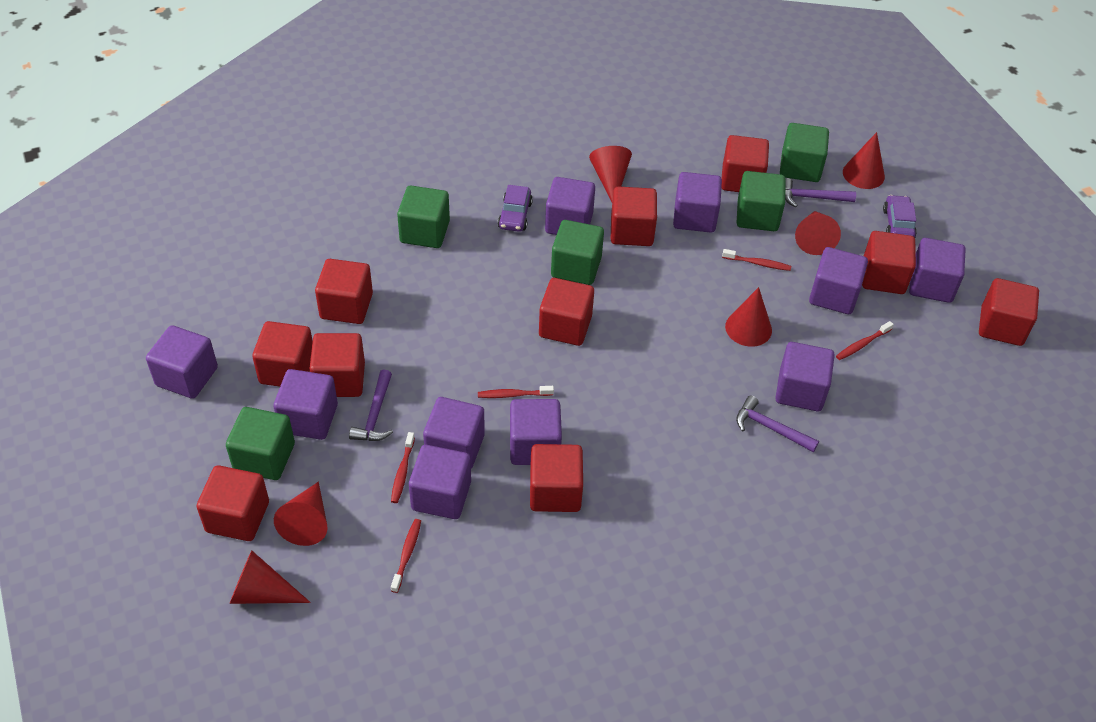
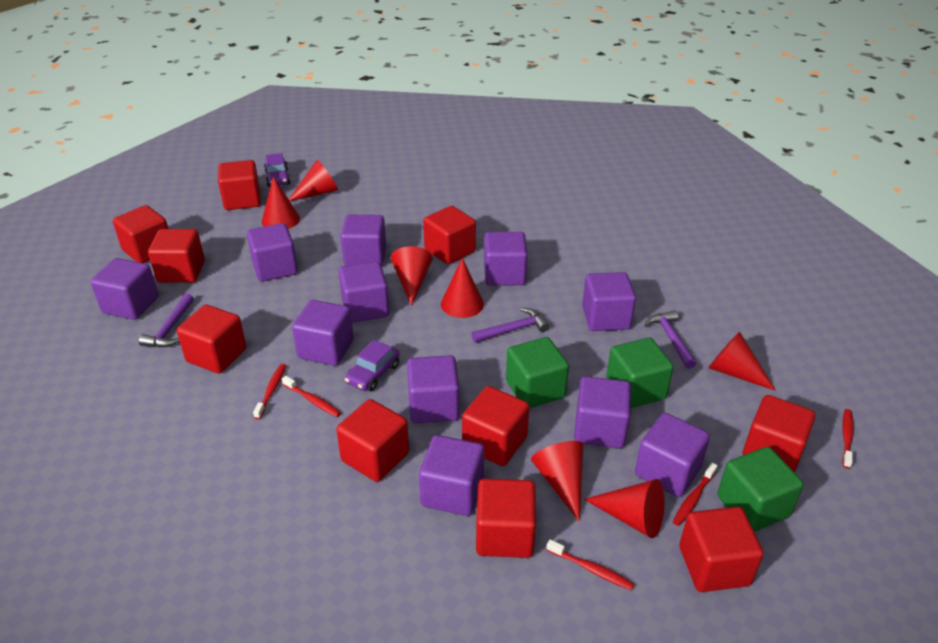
green cube: 5 -> 3
purple cube: 10 -> 11
red cone: 6 -> 7

